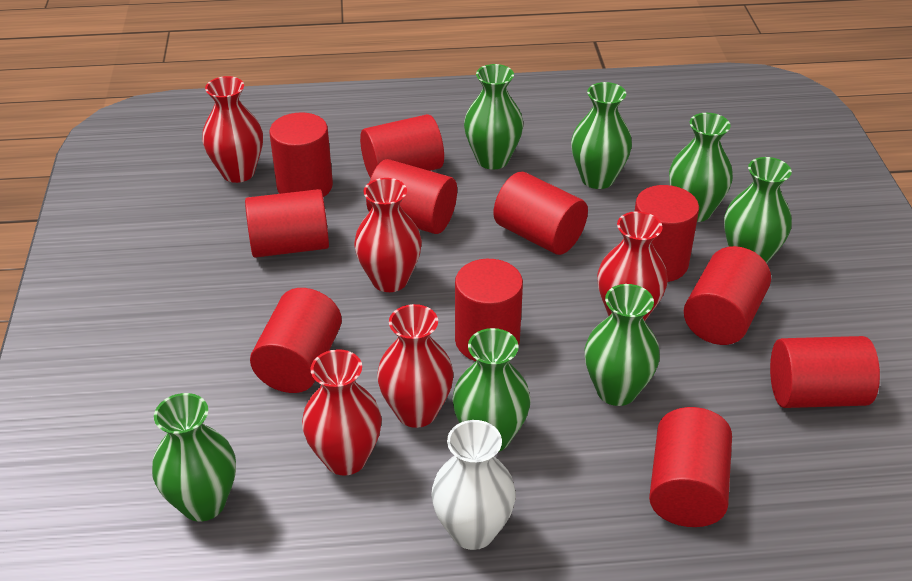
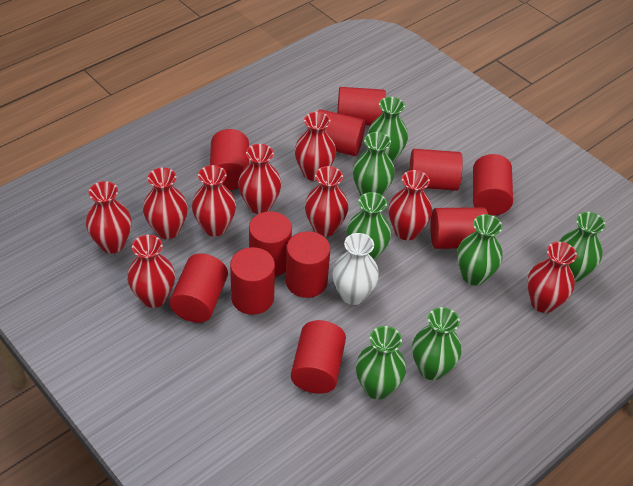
red vase: 5 -> 9

